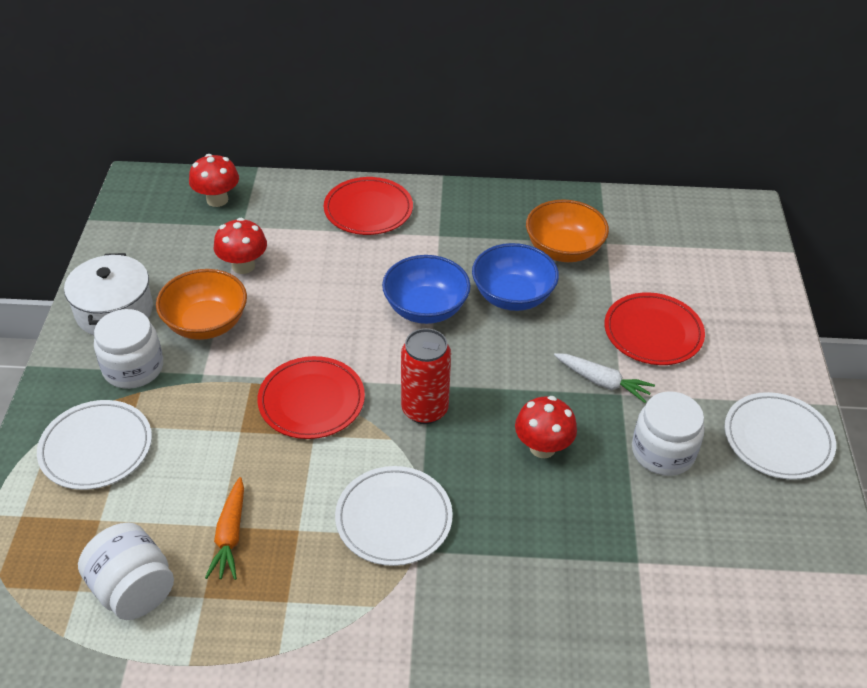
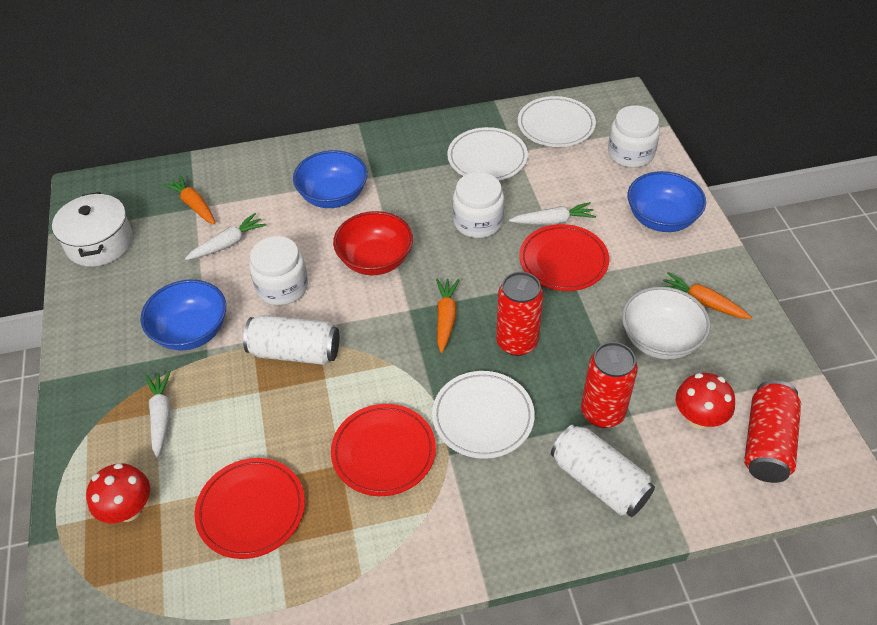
blue bowl: 2 -> 3
orange bowl: 2 -> 0
orange carrot: 1 -> 3
red bowl: 0 -> 1
red can: 1 -> 3
red mushroom: 3 -> 2
white bowl: 0 -> 1
white can: 0 -> 2
white carrot: 1 -> 3

